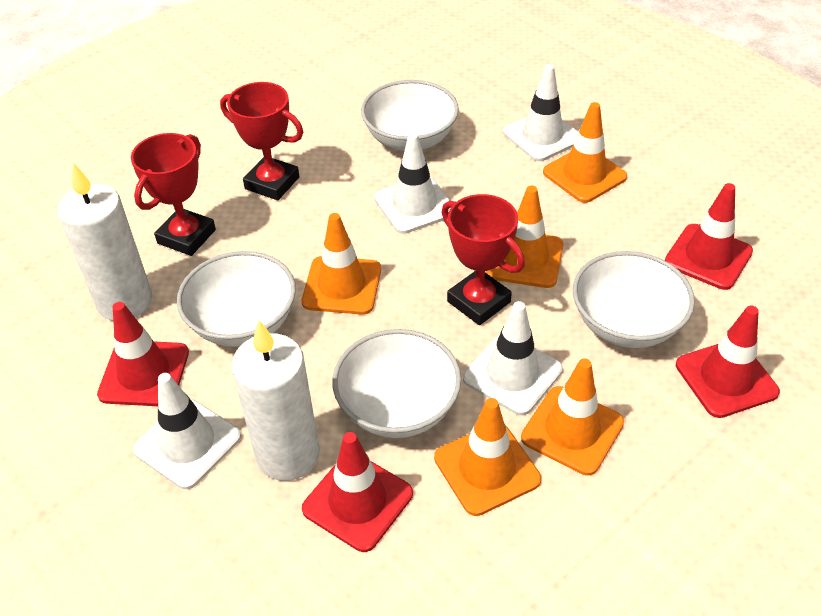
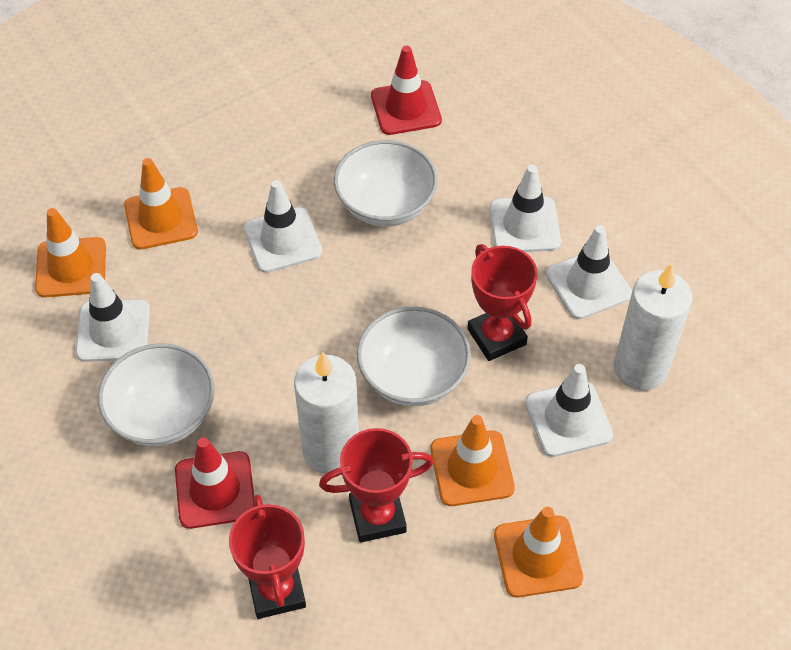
orange traffic cone: 5 -> 4
red traffic cone: 4 -> 2
white bowl: 4 -> 3
white traffic cone: 4 -> 5

